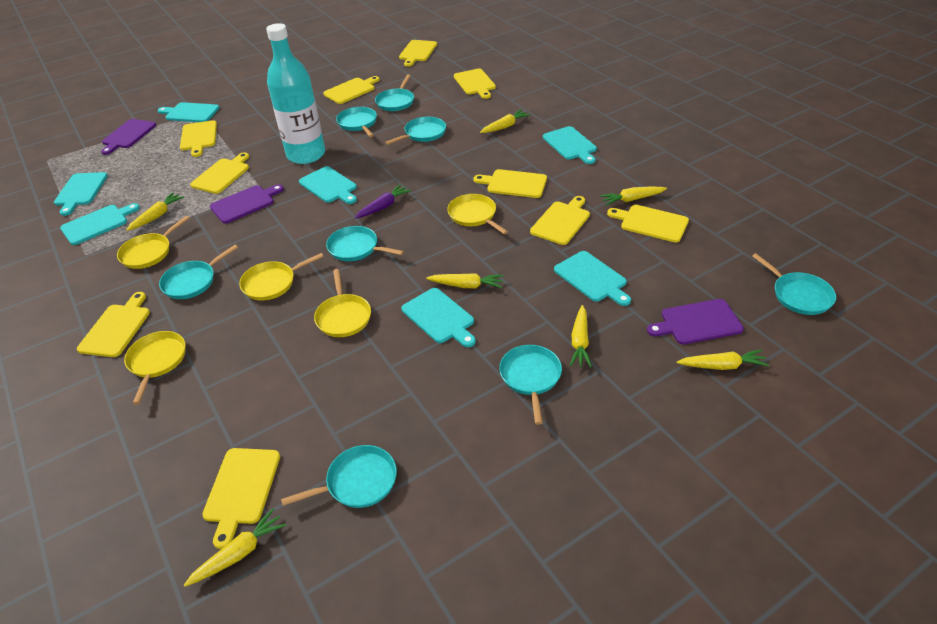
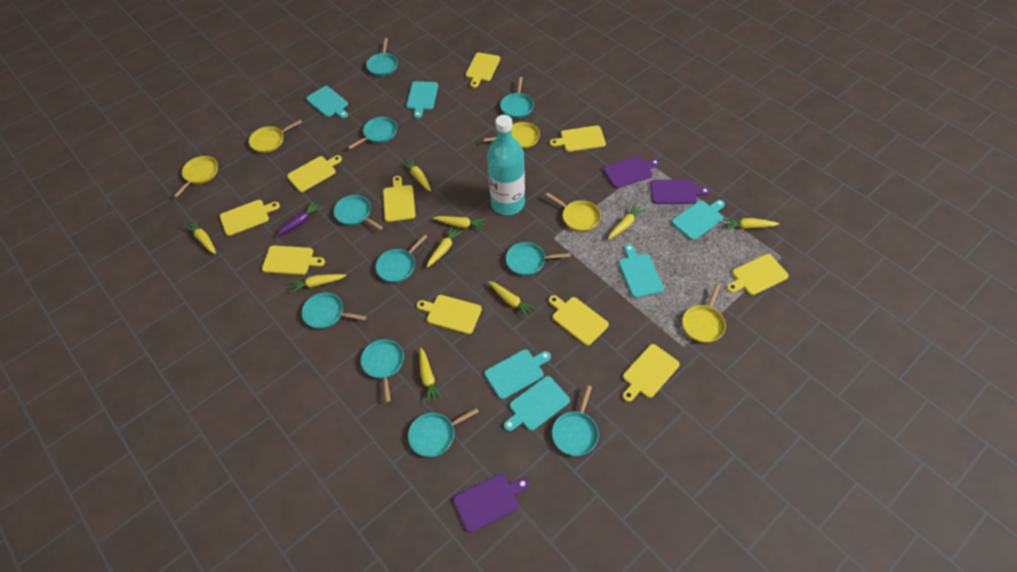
turquoise cutting board: 7 -> 6
turquoise pan: 8 -> 10
yellow carrot: 7 -> 9

